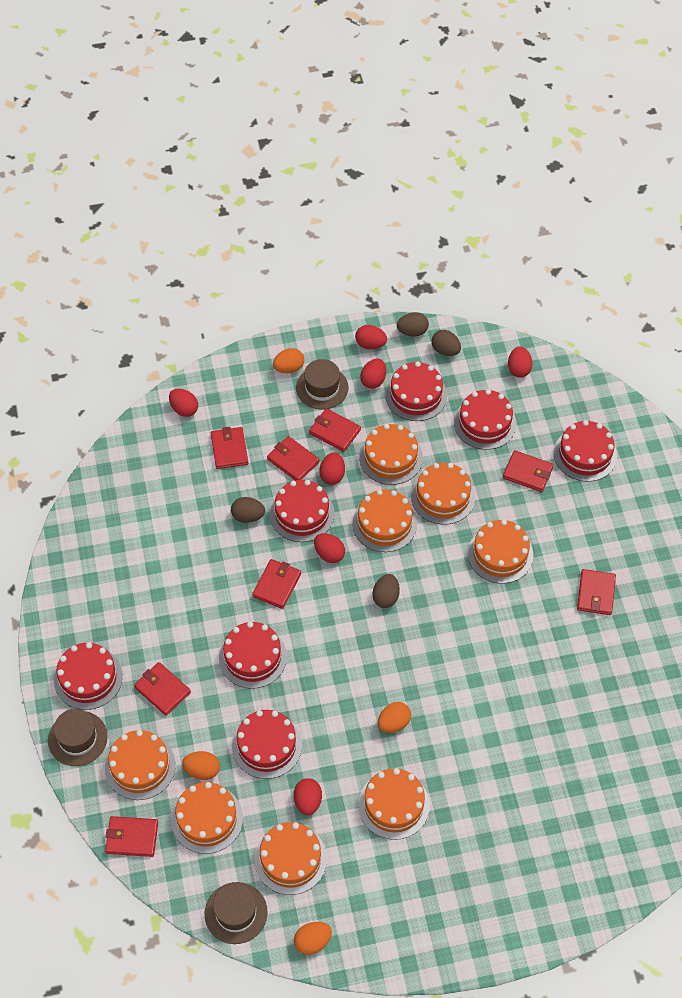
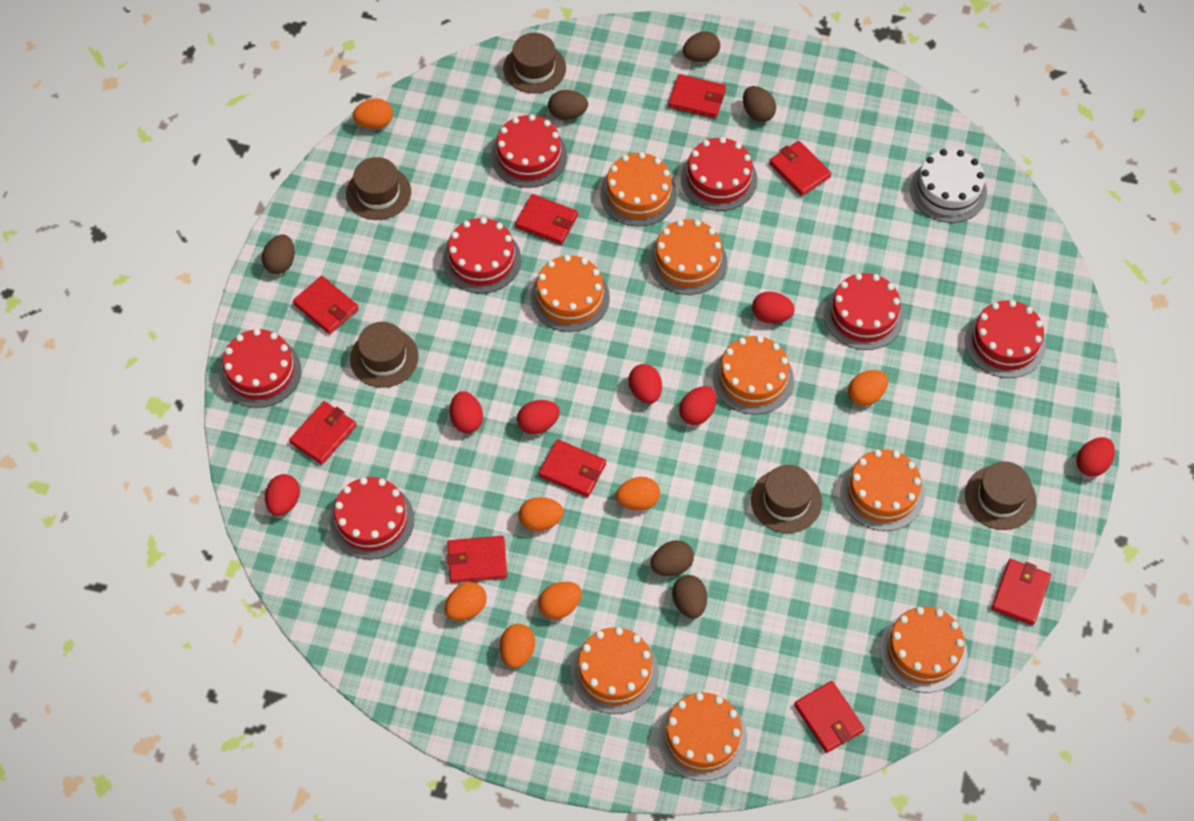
brown egg: 4 -> 6
brown hat: 3 -> 5
orange egg: 4 -> 7
red wallet: 8 -> 9
white cake: 0 -> 1

